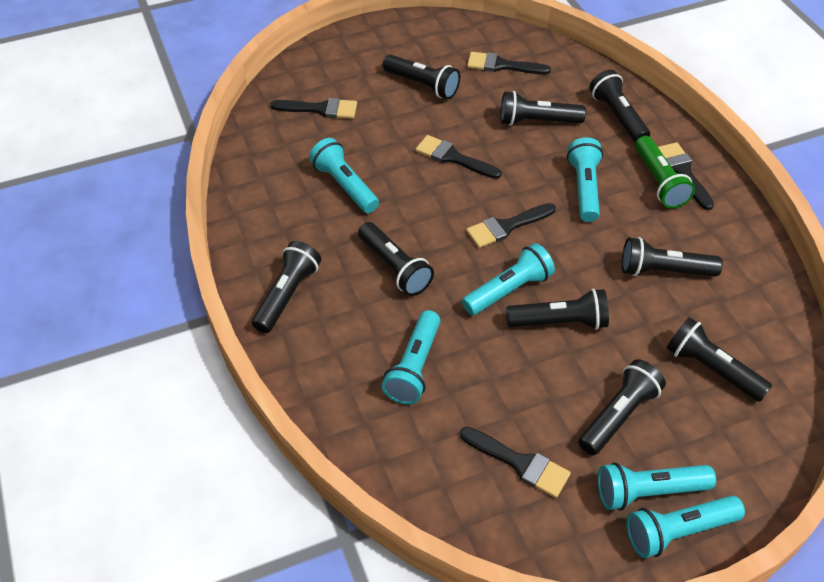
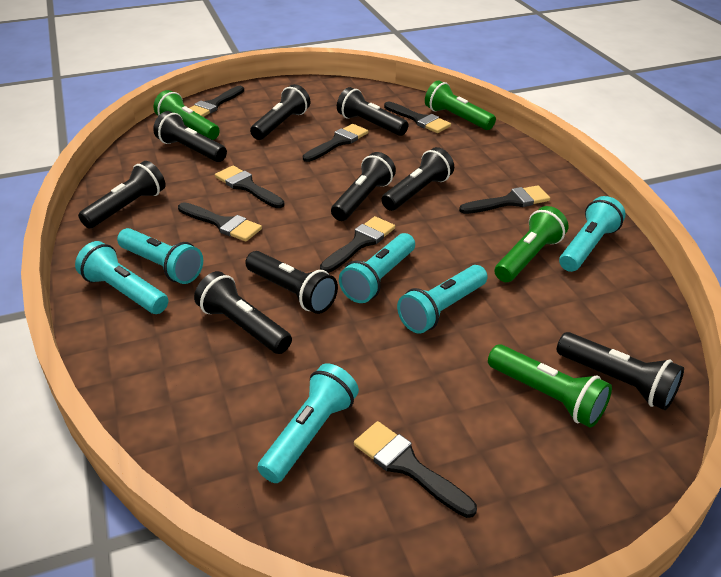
black brush: 6 -> 8
green flashlight: 1 -> 4

